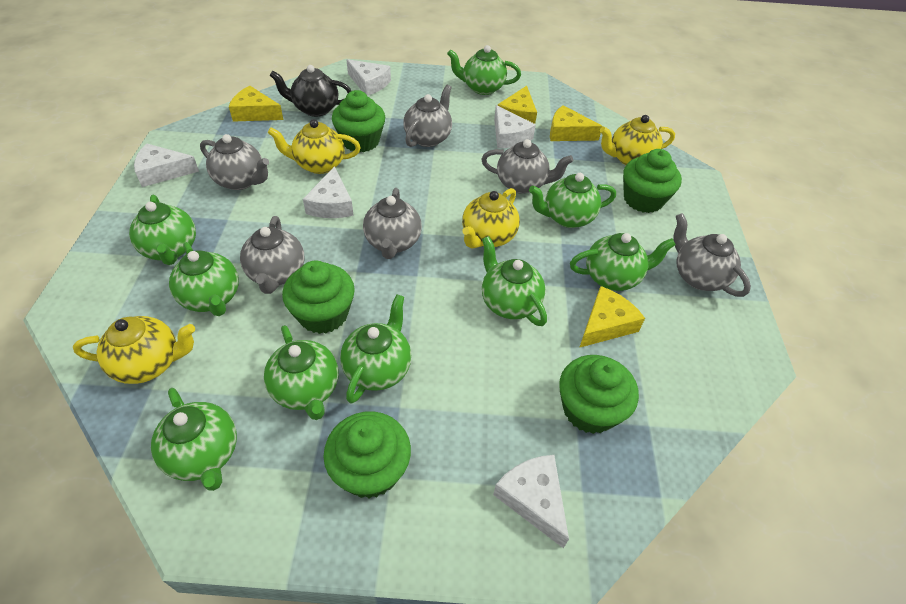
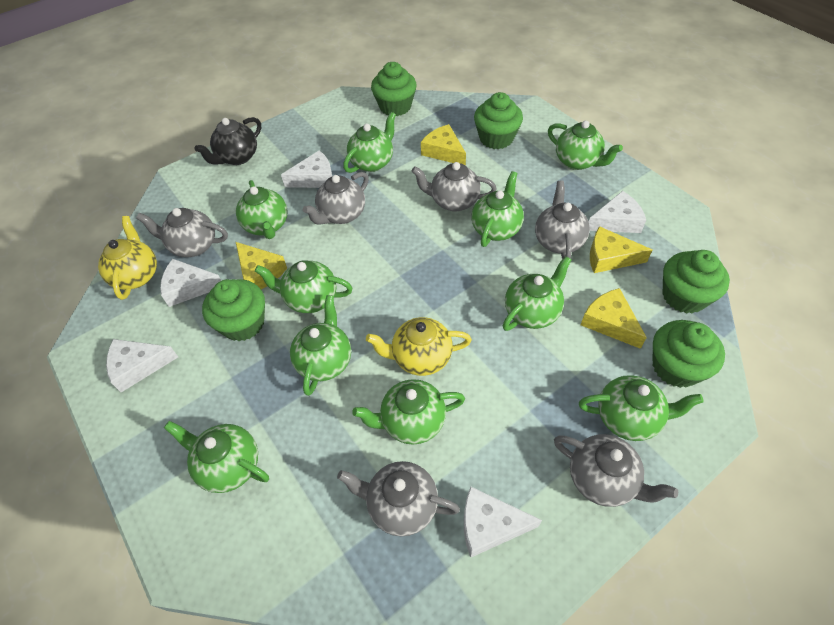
green teapot: 9 -> 10
yellow teapot: 4 -> 2

